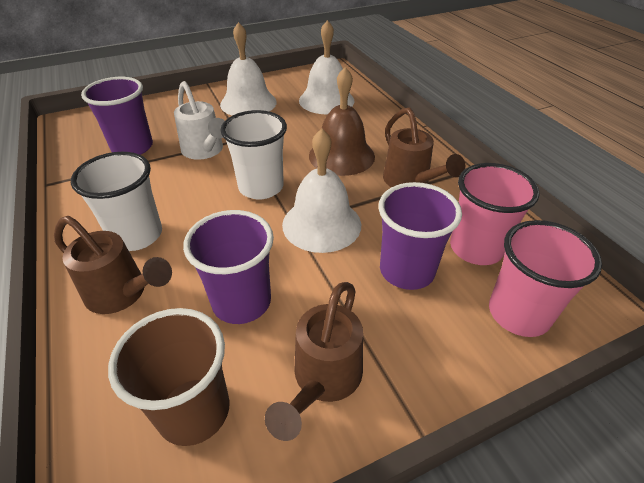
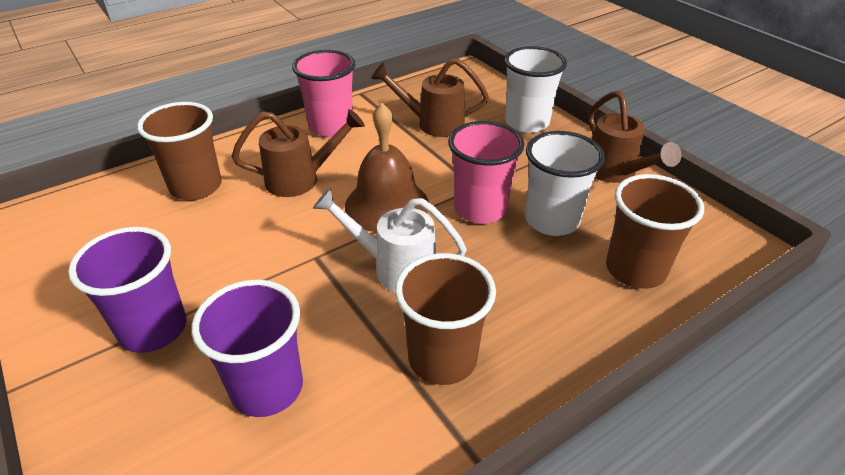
brown cup: 1 -> 3
purple cup: 3 -> 2
white bell: 3 -> 0

